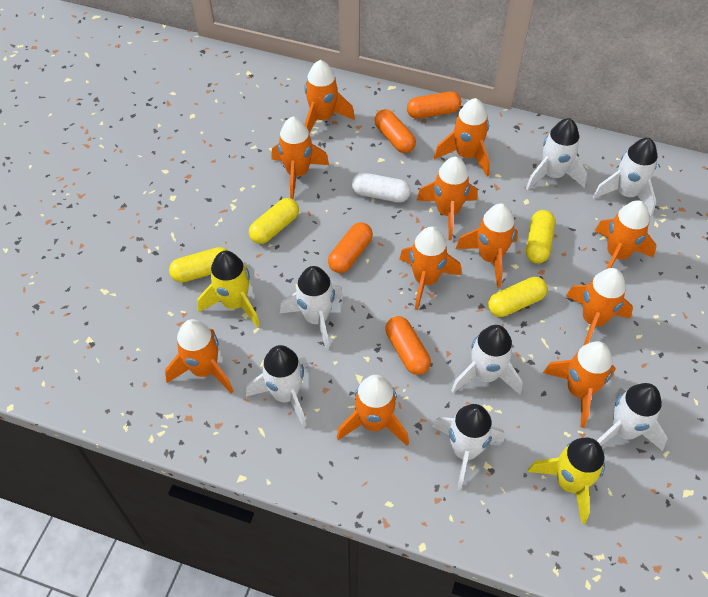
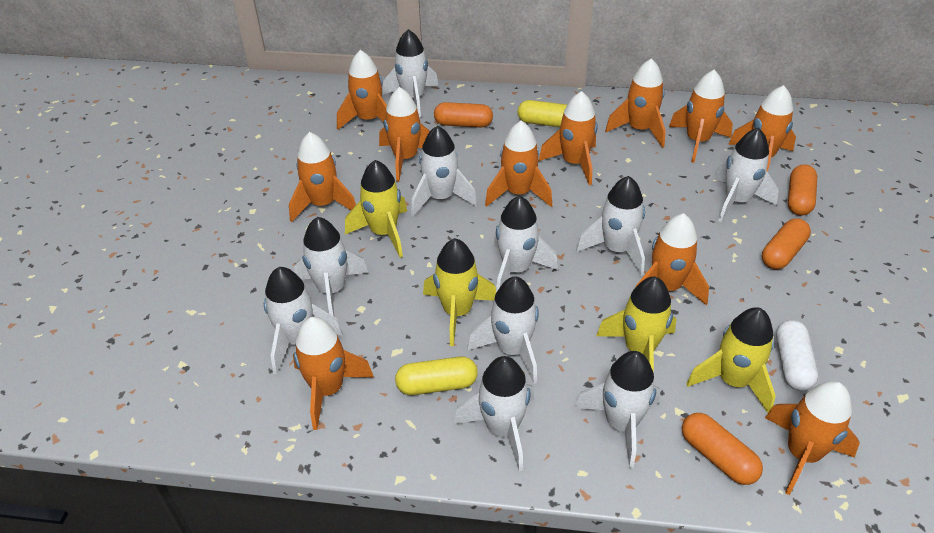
white rocket: 7 -> 10
yellow capsule: 4 -> 2
yellow rocket: 2 -> 4

